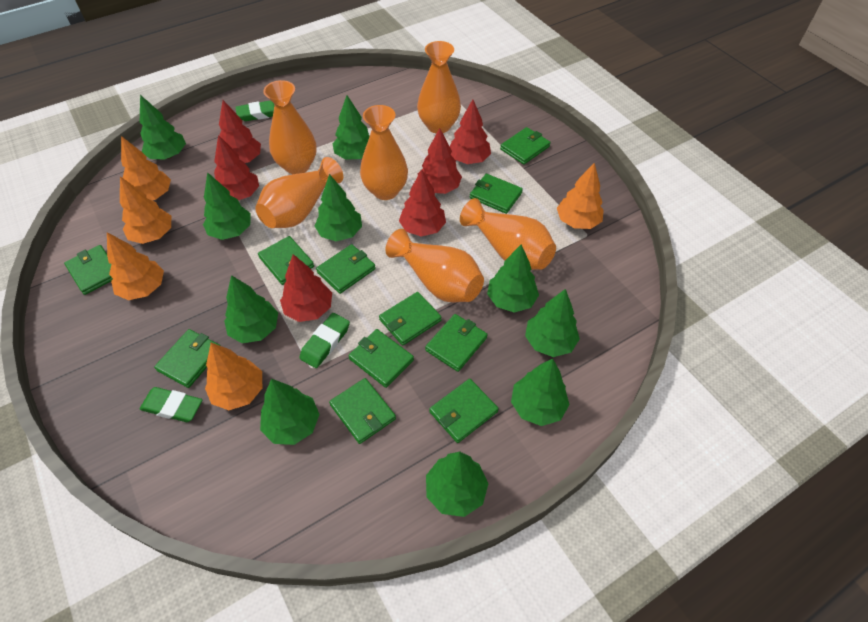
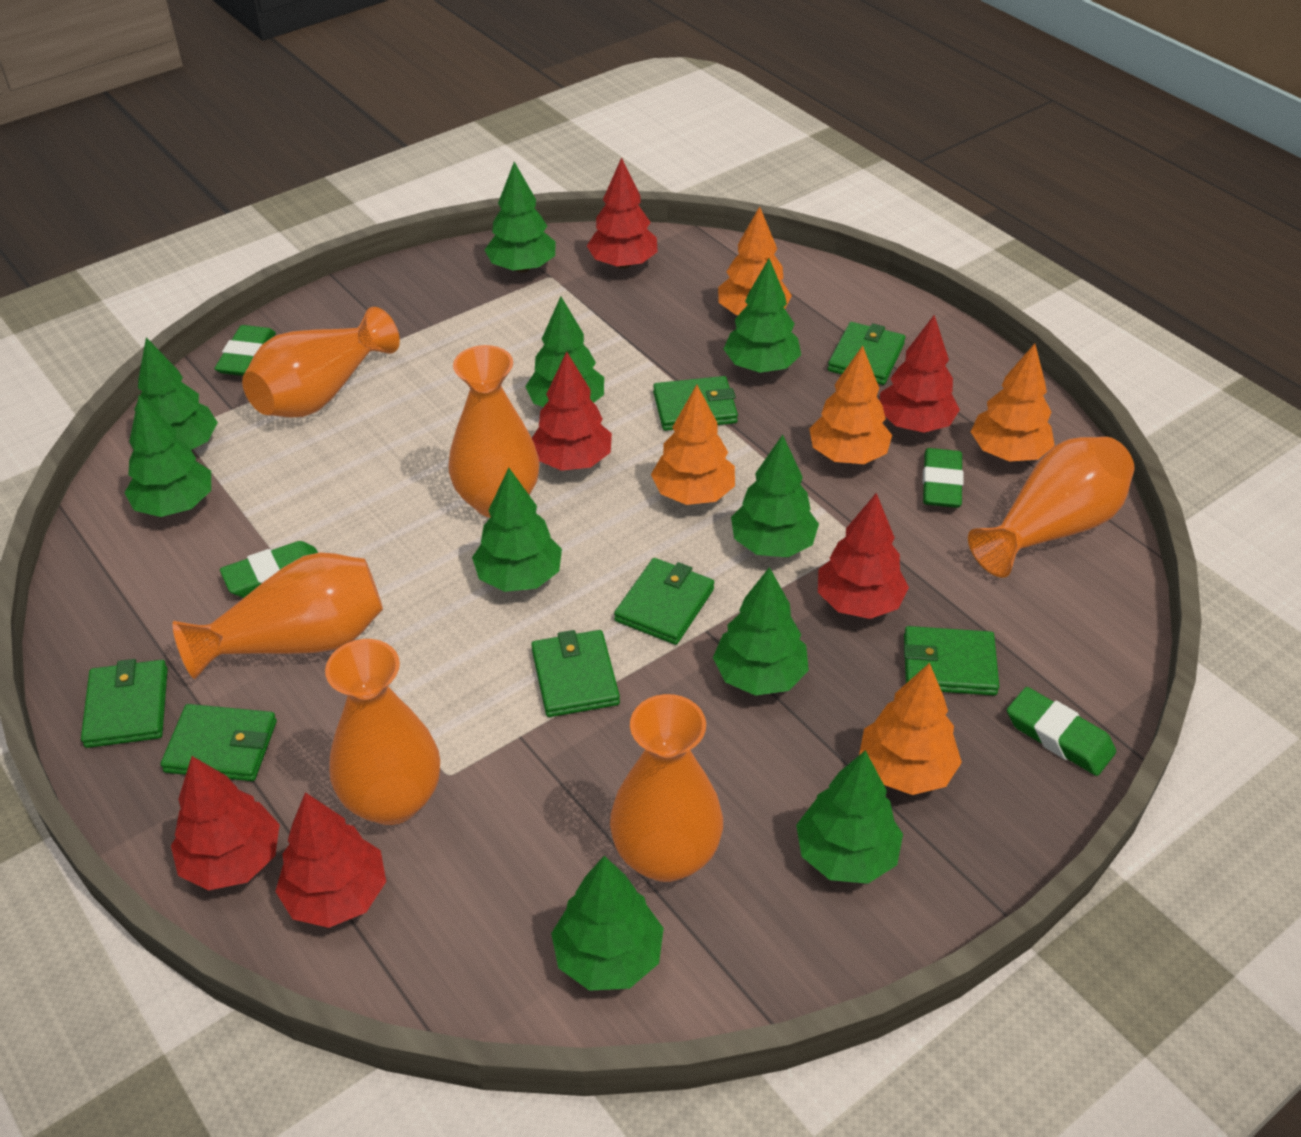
green eraser: 3 -> 4
green wallet: 11 -> 7

